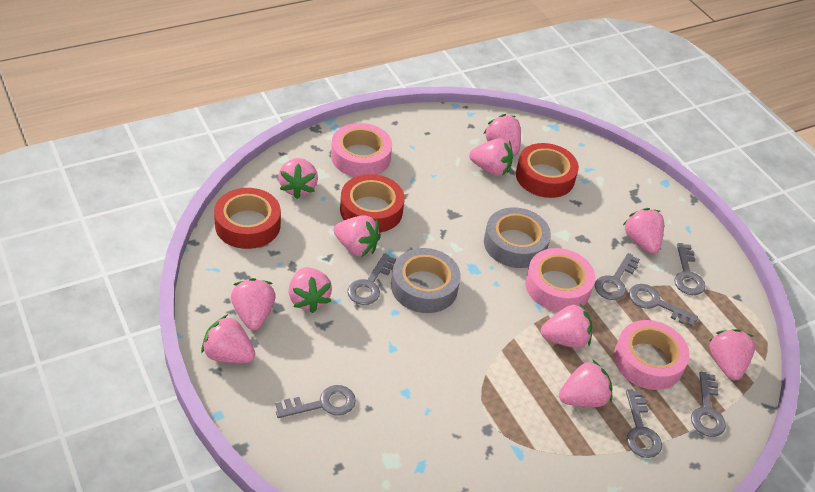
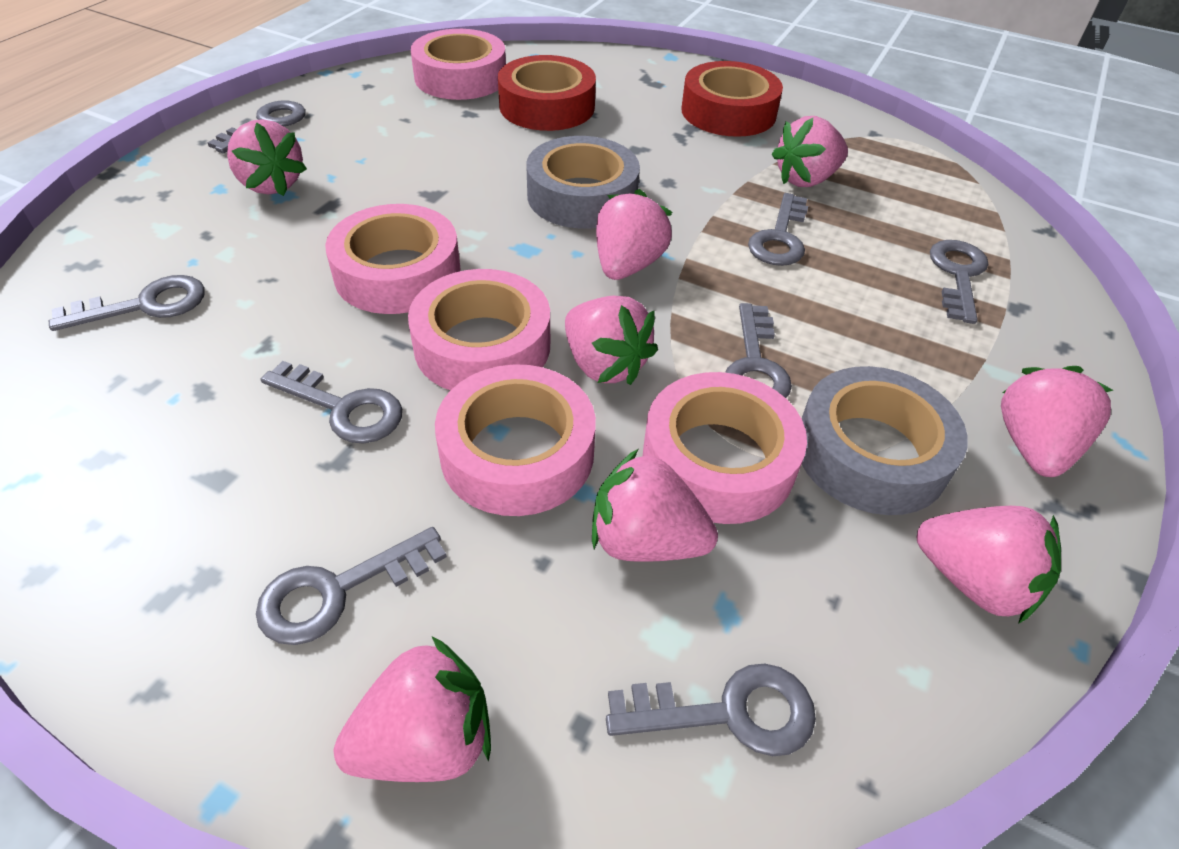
grey key: 7 -> 8
pink strawberry: 11 -> 8
pink tape: 3 -> 5
red tape: 3 -> 2

